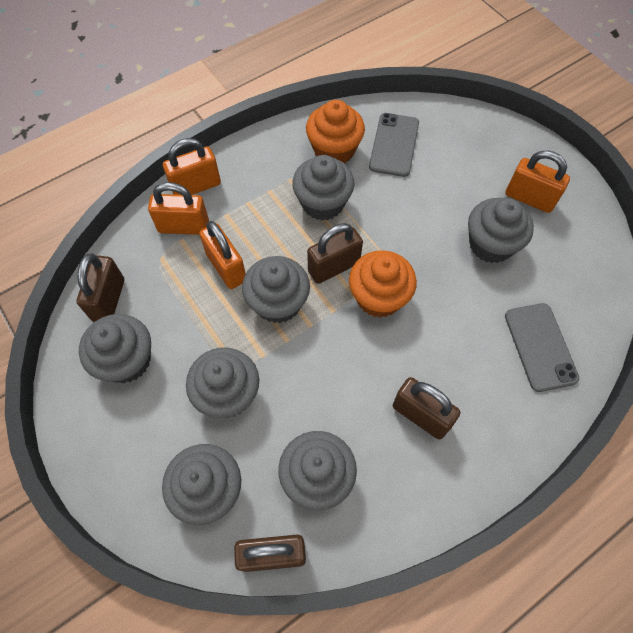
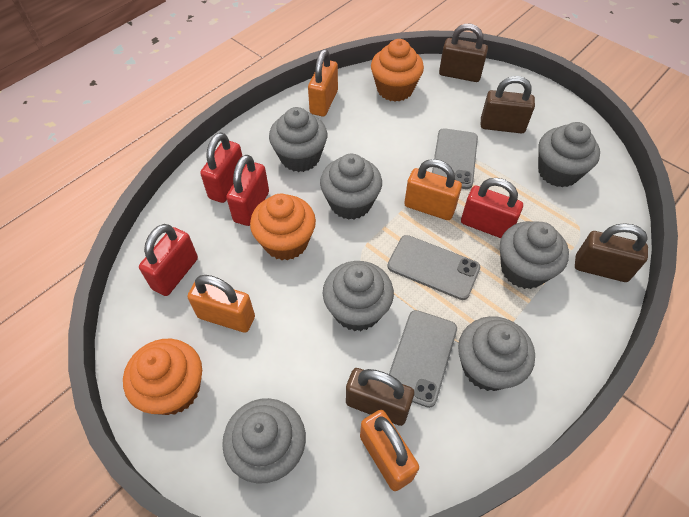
grey phone: 2 -> 3
orange cupcake: 2 -> 3
red padlock: 0 -> 4

